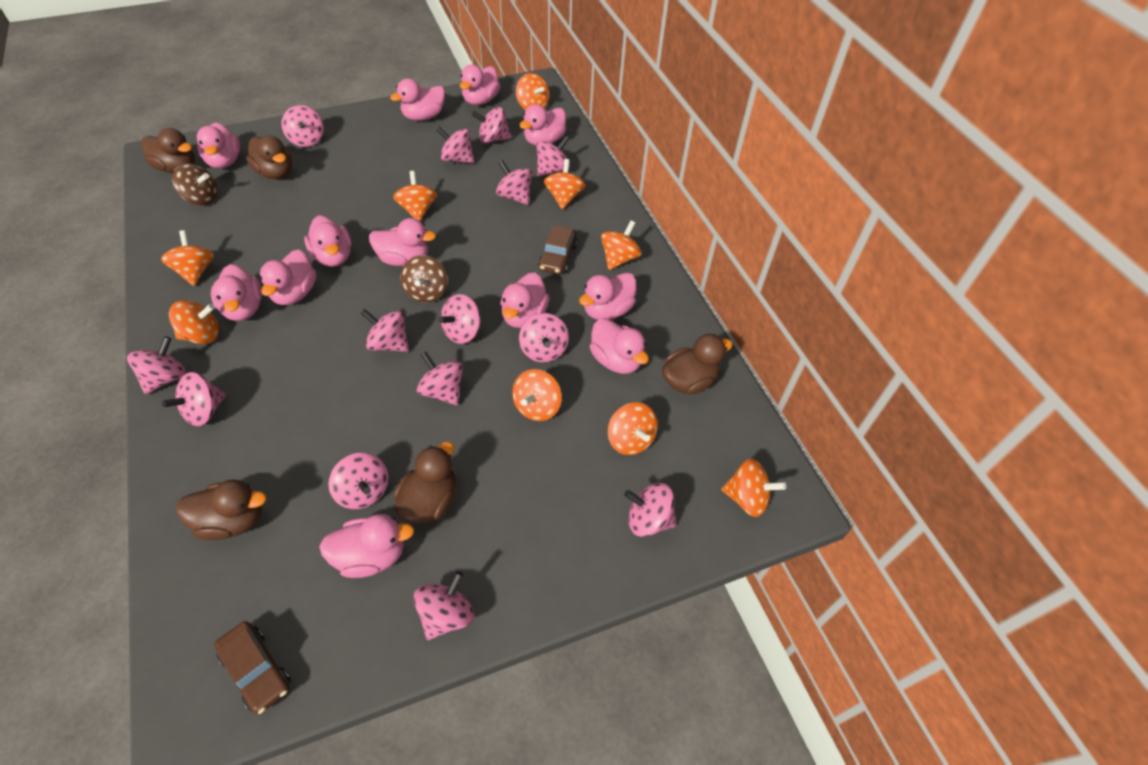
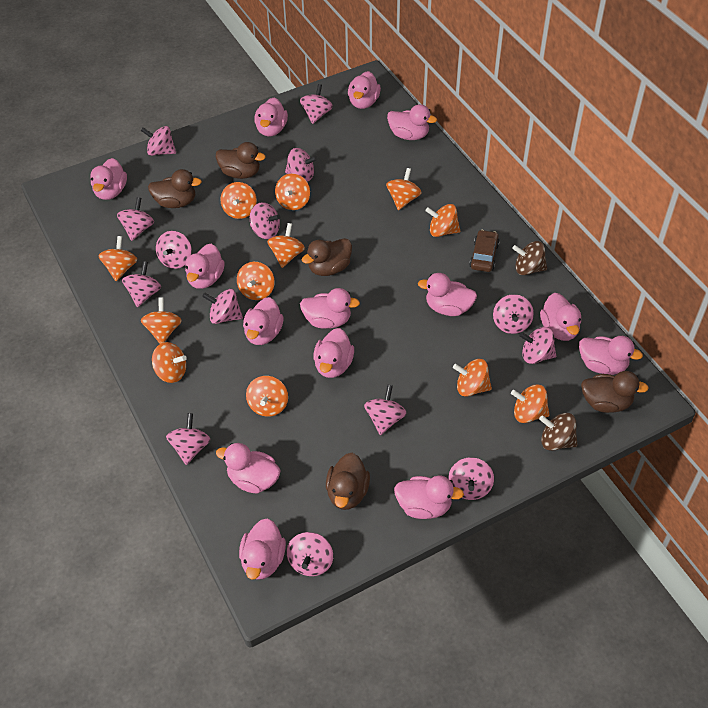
brown car: 2 -> 1
orange spinning top: 9 -> 12
pink duck: 12 -> 14

